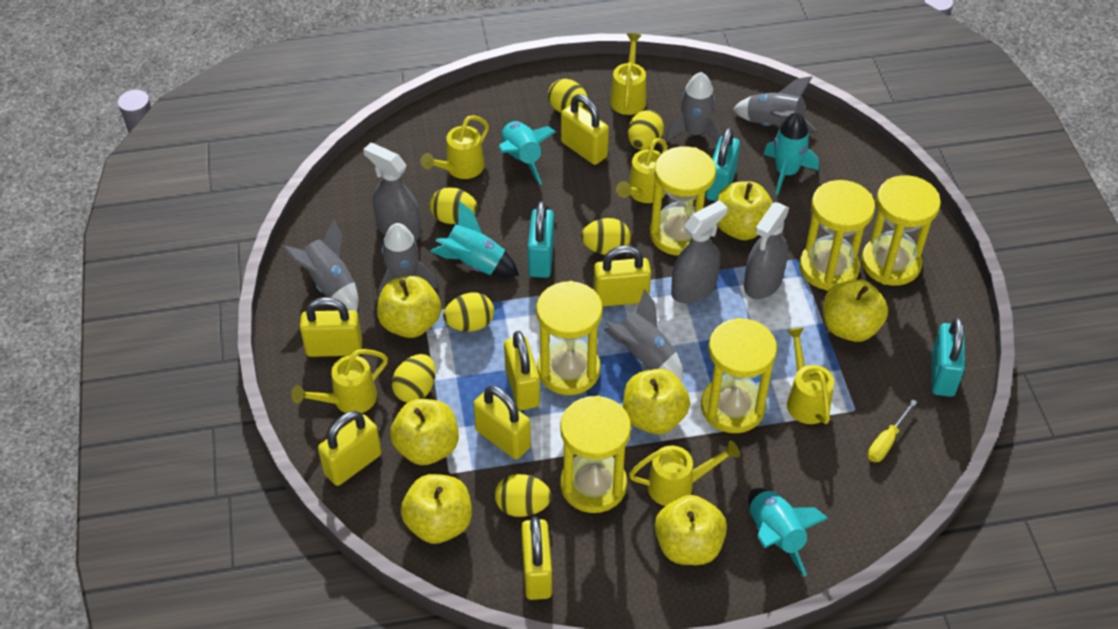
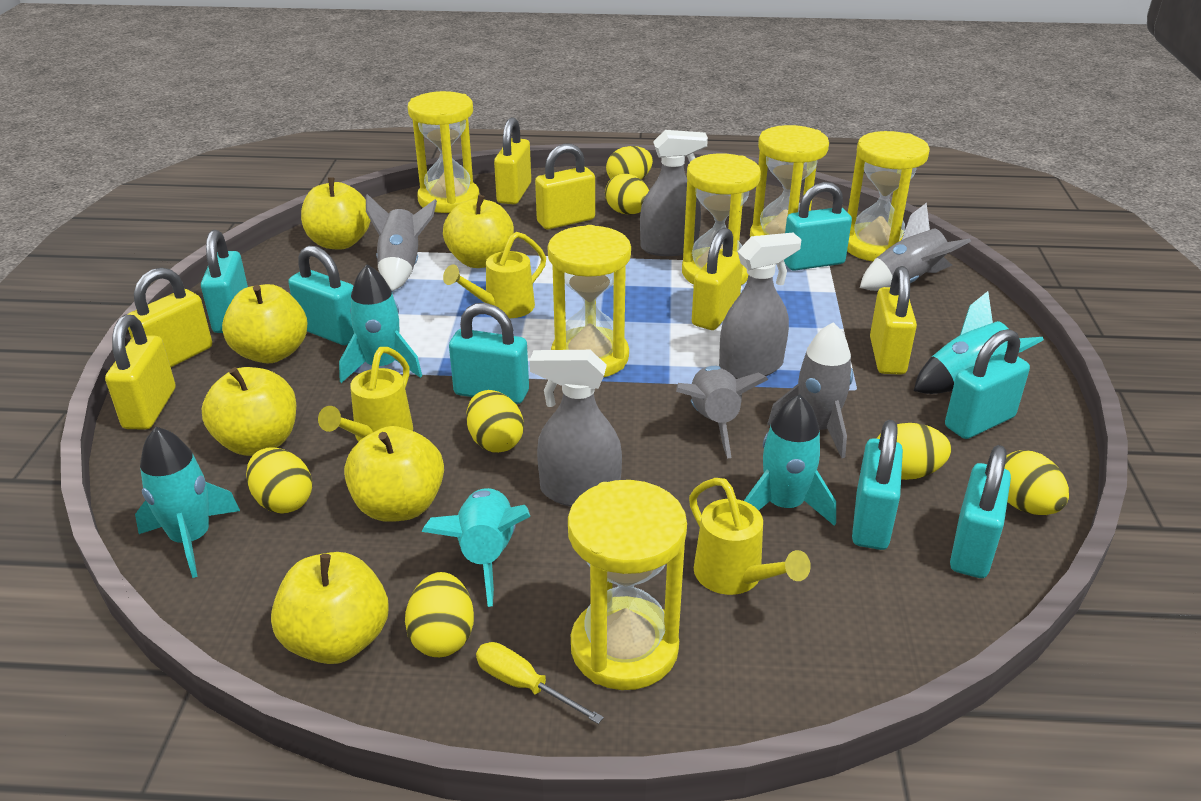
grey rocket: 5 -> 4
turquoise padlock: 3 -> 7
turquoise rocket: 4 -> 5
yellow apple: 7 -> 6
yellow padlock: 7 -> 6
yellow watering can: 6 -> 3

